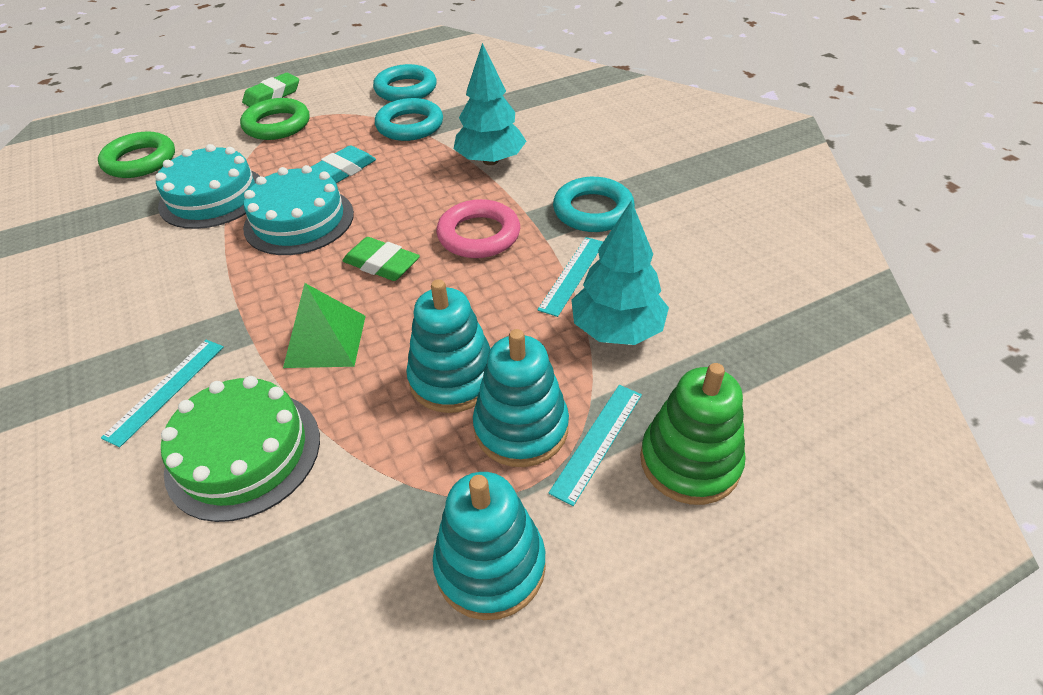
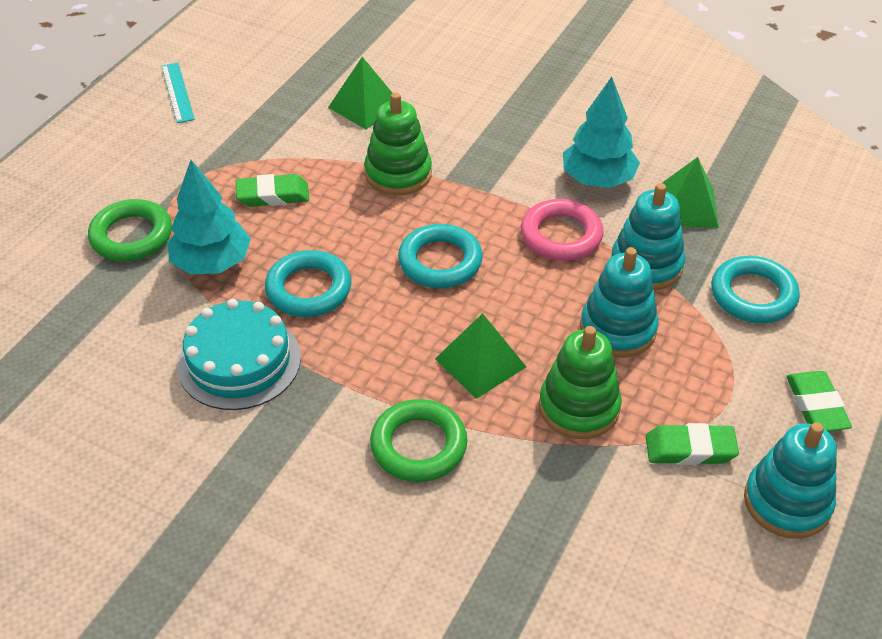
green cake: 1 -> 0
green eraser: 2 -> 3
green pyramid: 1 -> 3
green stacking toy: 1 -> 2
turquoise cake: 2 -> 1
turquoise eraser: 1 -> 0
turquoise ruler: 3 -> 1

